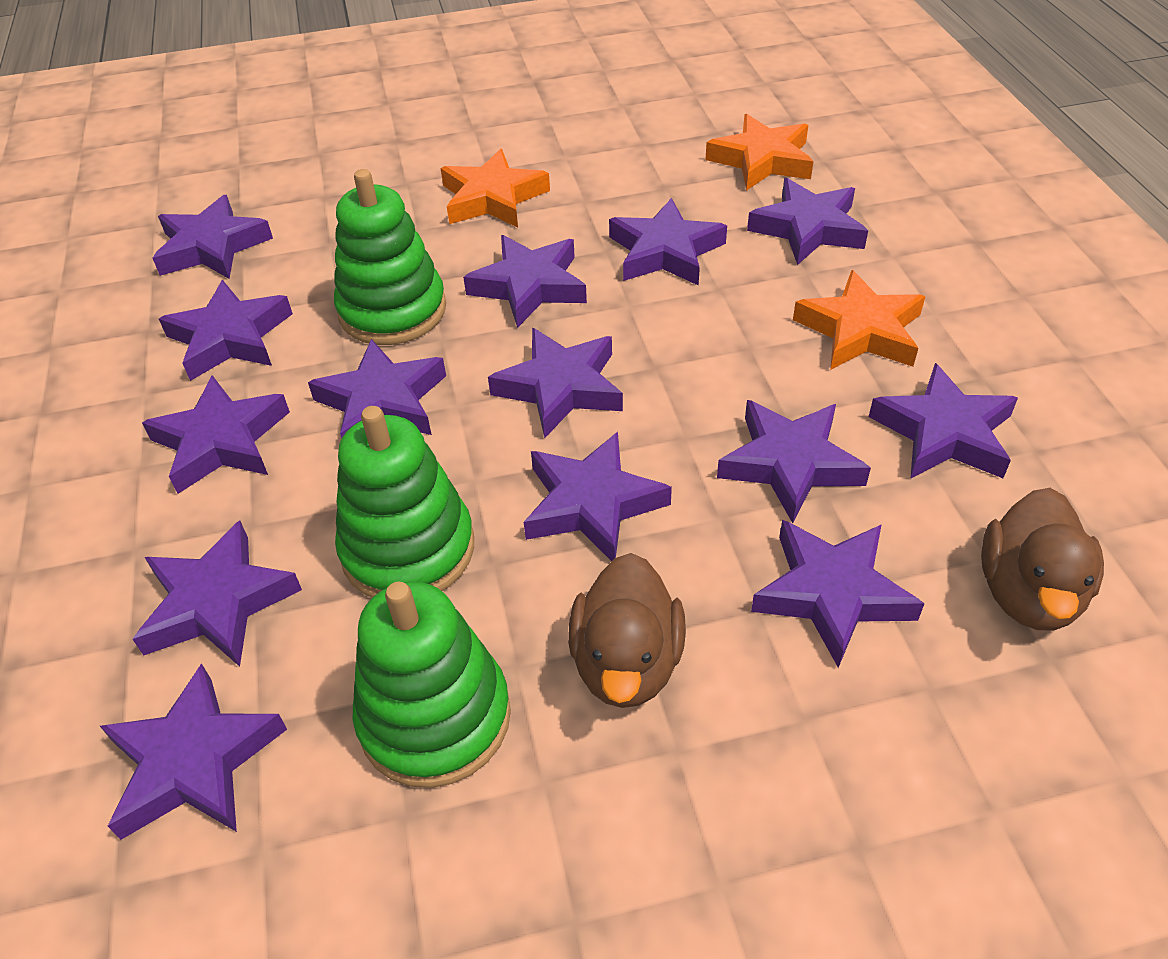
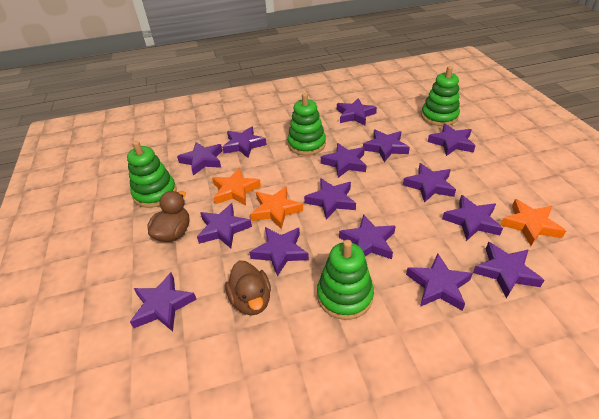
green stacking toy: 3 -> 4
purple star: 14 -> 15

